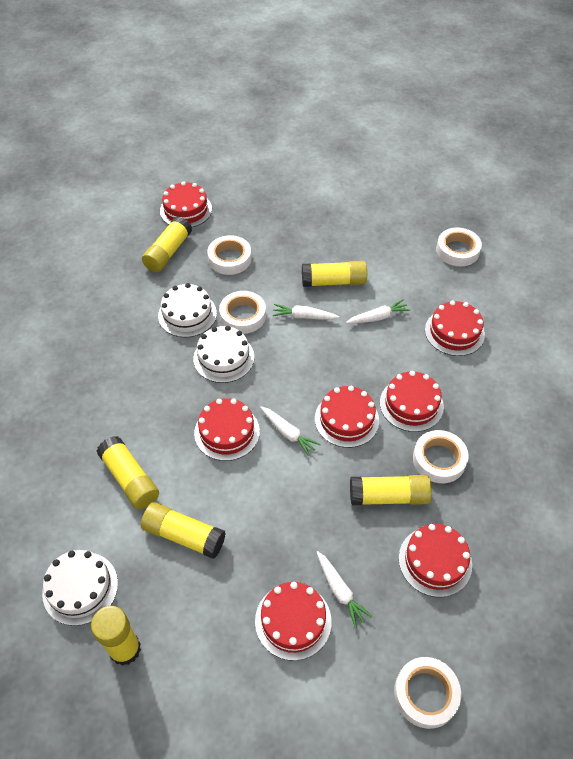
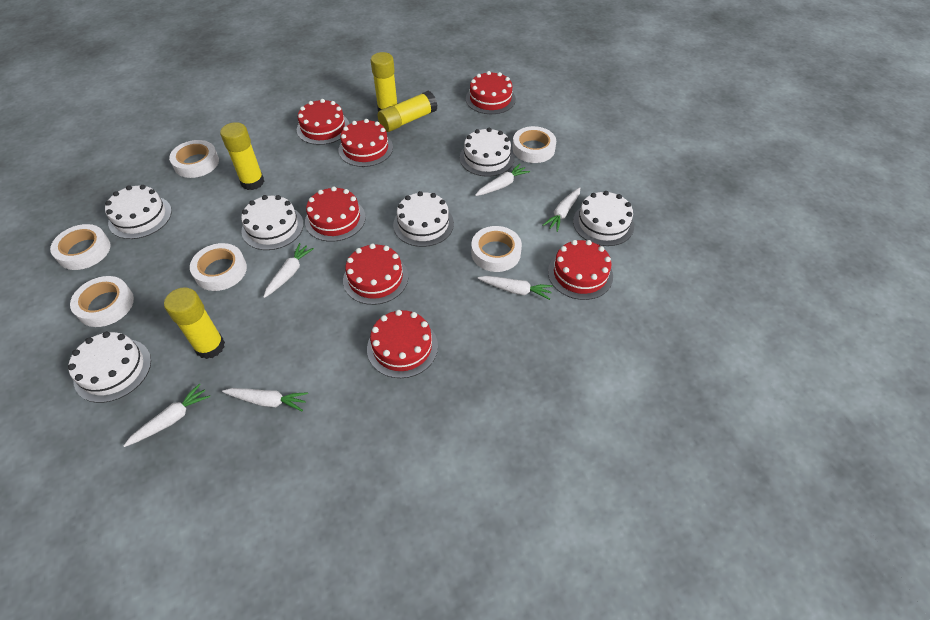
white cake: 3 -> 6
white carrot: 4 -> 6
white tape: 5 -> 6
yellow glue stick: 6 -> 4

